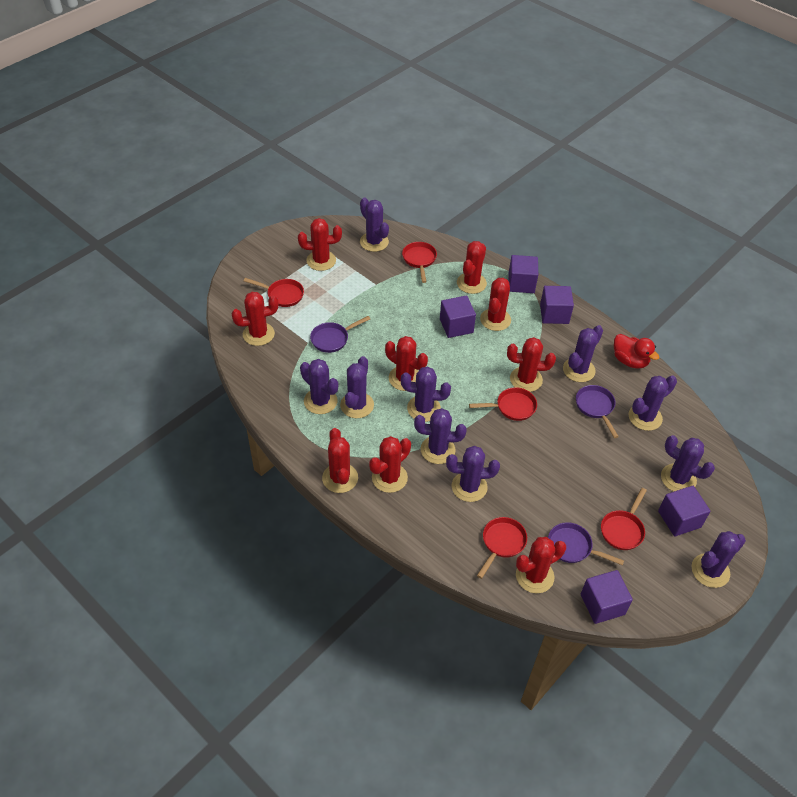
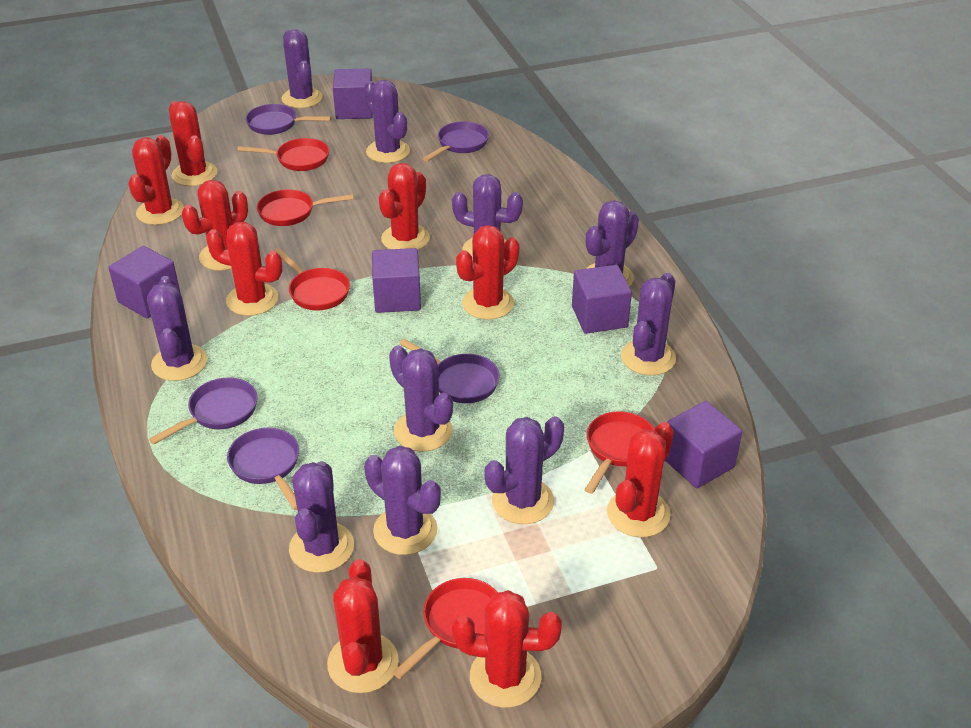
purple pan: 3 -> 5
red duck: 1 -> 0

